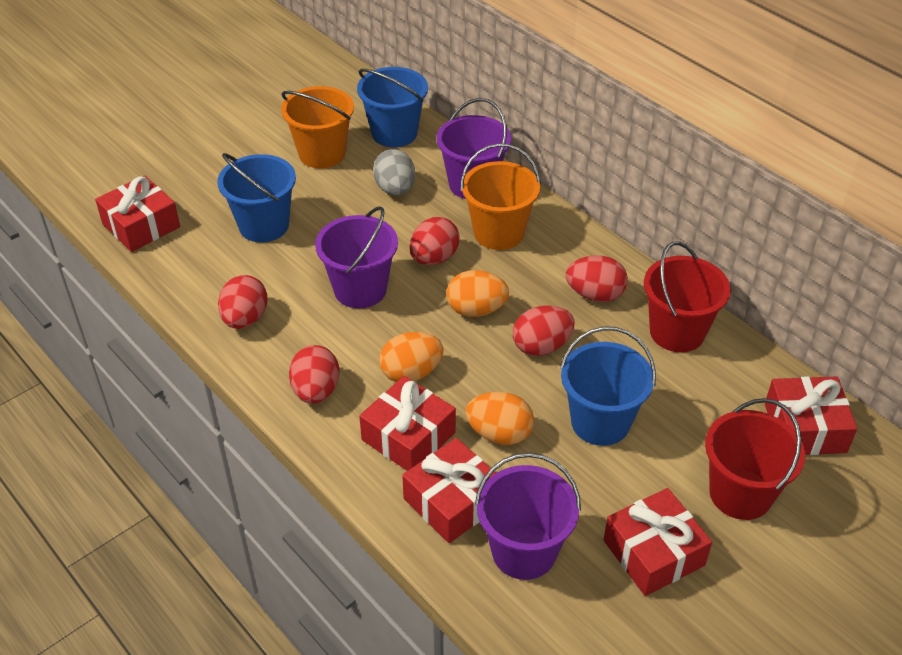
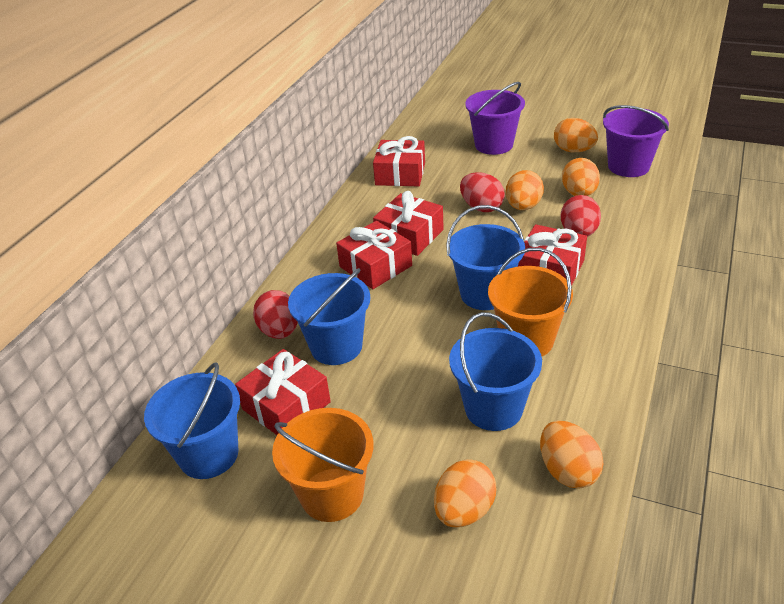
blue bucket: 3 -> 4
grey egg: 1 -> 0
orange egg: 3 -> 5
purple bucket: 3 -> 2
red bucket: 2 -> 0
red egg: 5 -> 3

